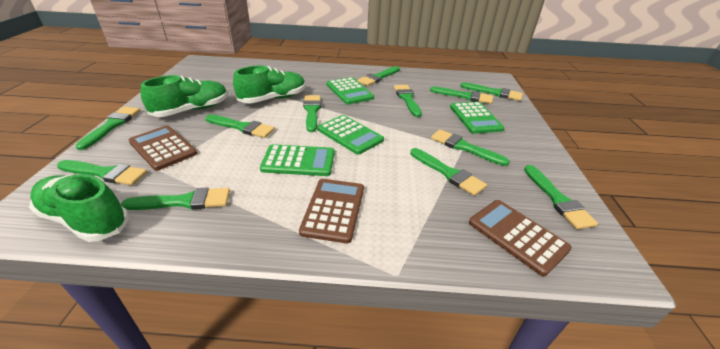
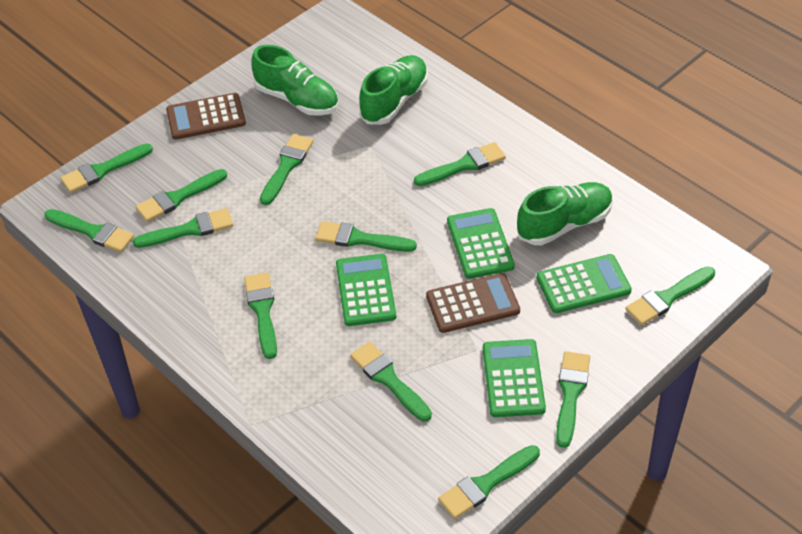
brown calculator: 3 -> 2

